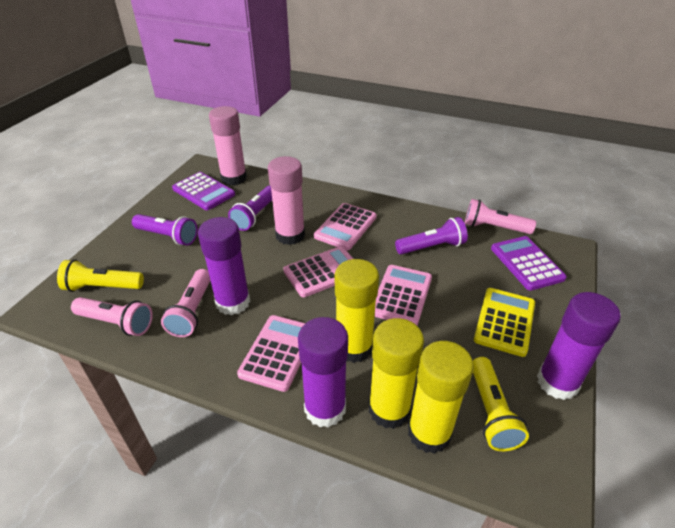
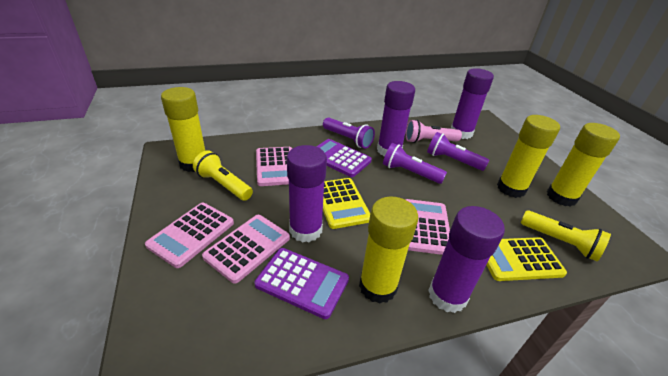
pink flashlight: 3 -> 1
pink glue stick: 2 -> 0
purple glue stick: 3 -> 4
yellow calculator: 1 -> 2
yellow glue stick: 3 -> 4

